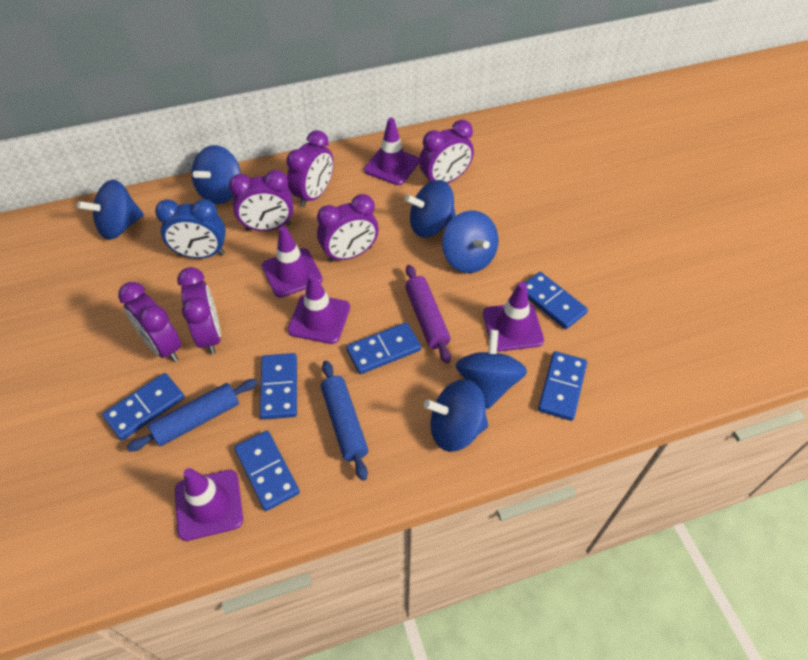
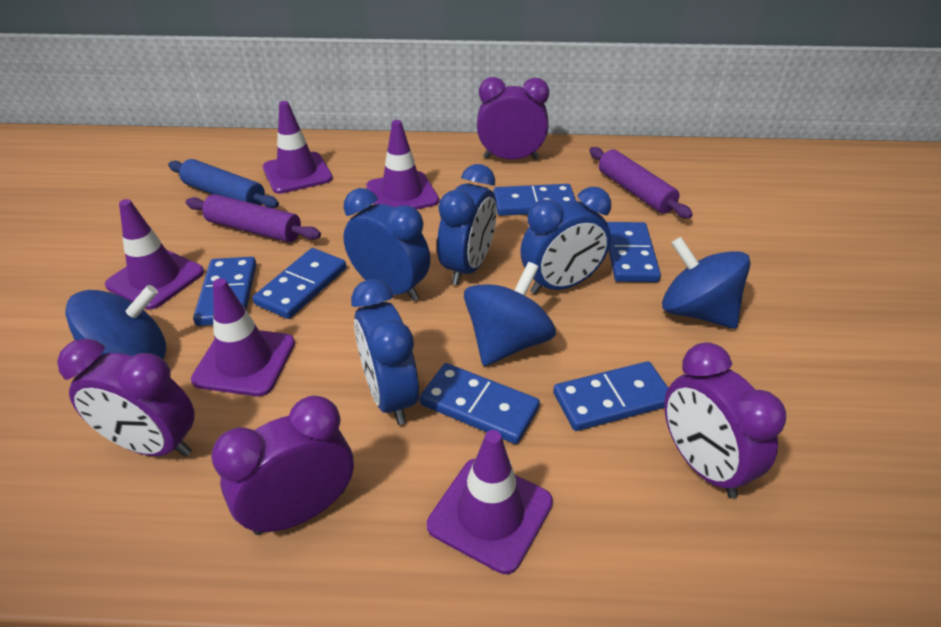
blue clock: 1 -> 4
blue rolling pin: 2 -> 1
blue spinning top: 6 -> 3
purple clock: 6 -> 4
purple rolling pin: 1 -> 2

